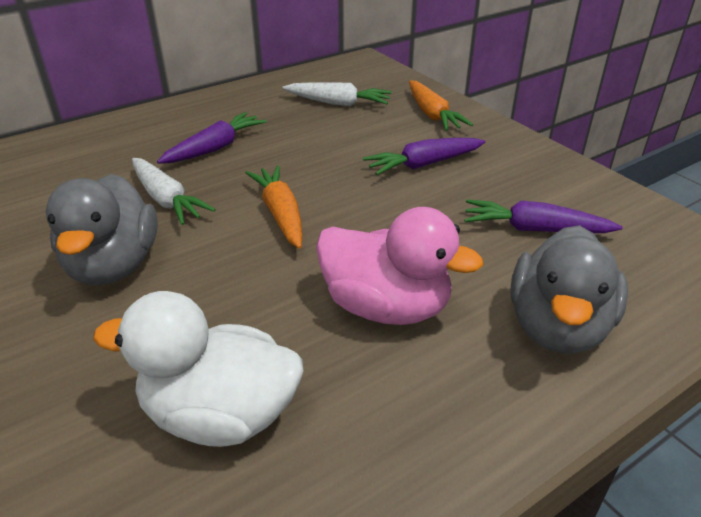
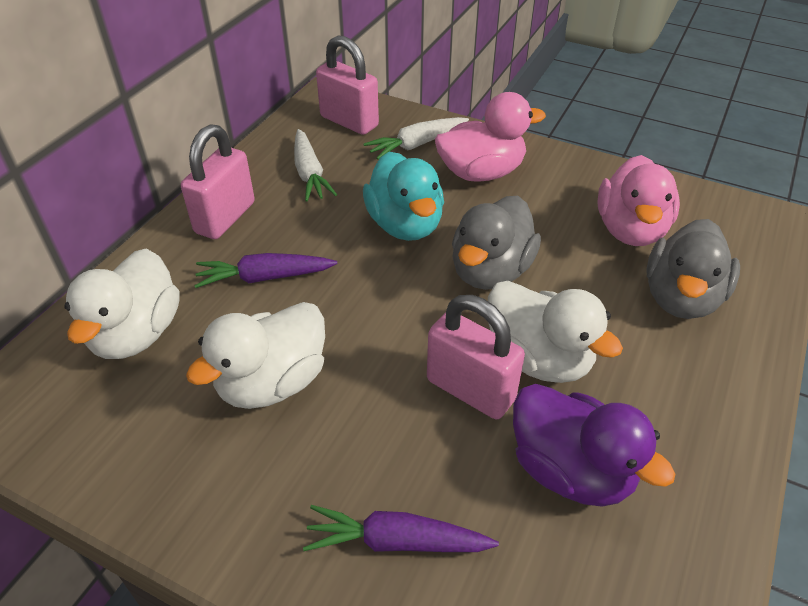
orange carrot: 2 -> 0
pink duck: 1 -> 2
pink padlock: 0 -> 3
purple carrot: 3 -> 2
purple duck: 0 -> 1
turquoise duck: 0 -> 1
white duck: 1 -> 3

